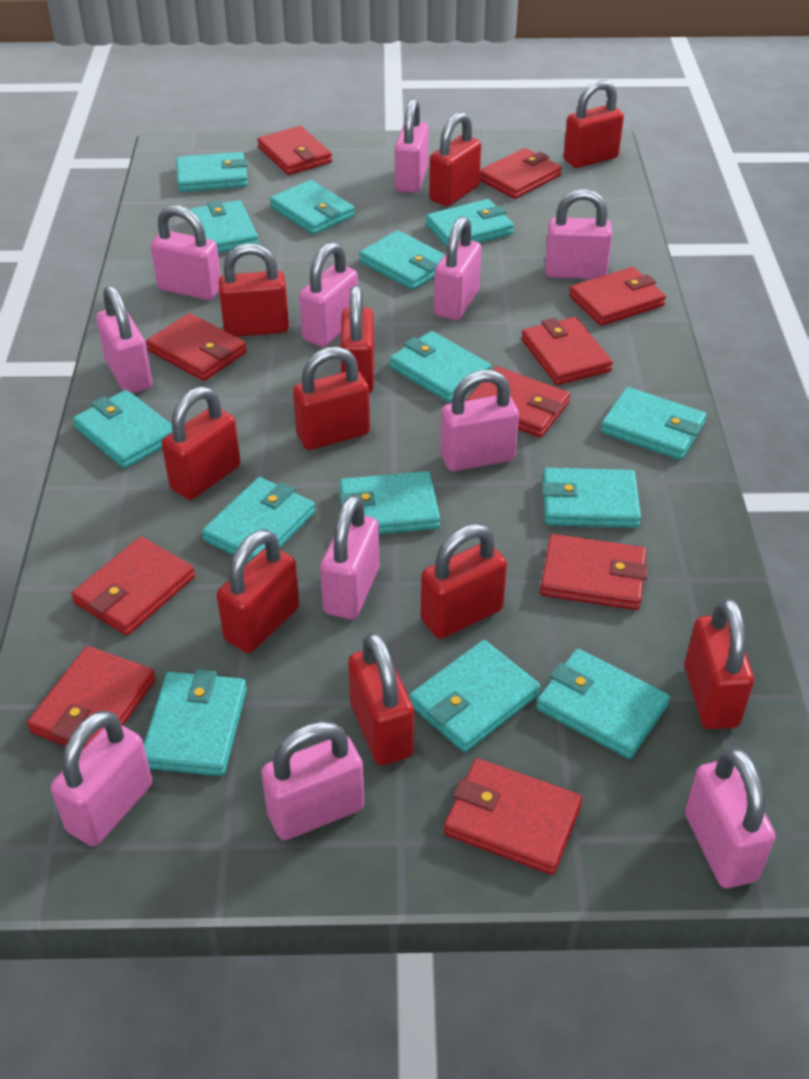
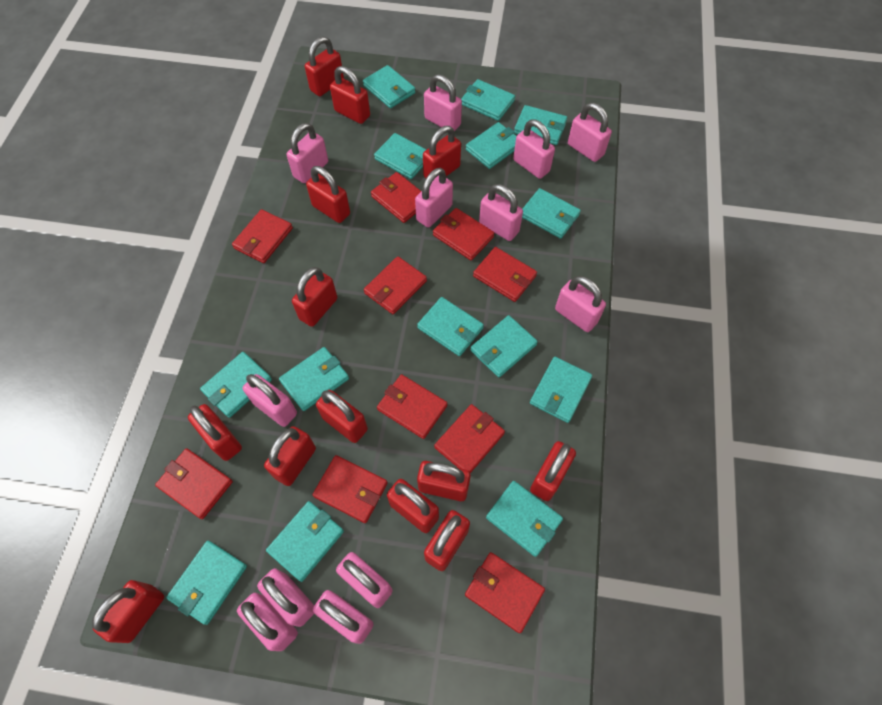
pink padlock: 11 -> 12
red padlock: 10 -> 13

